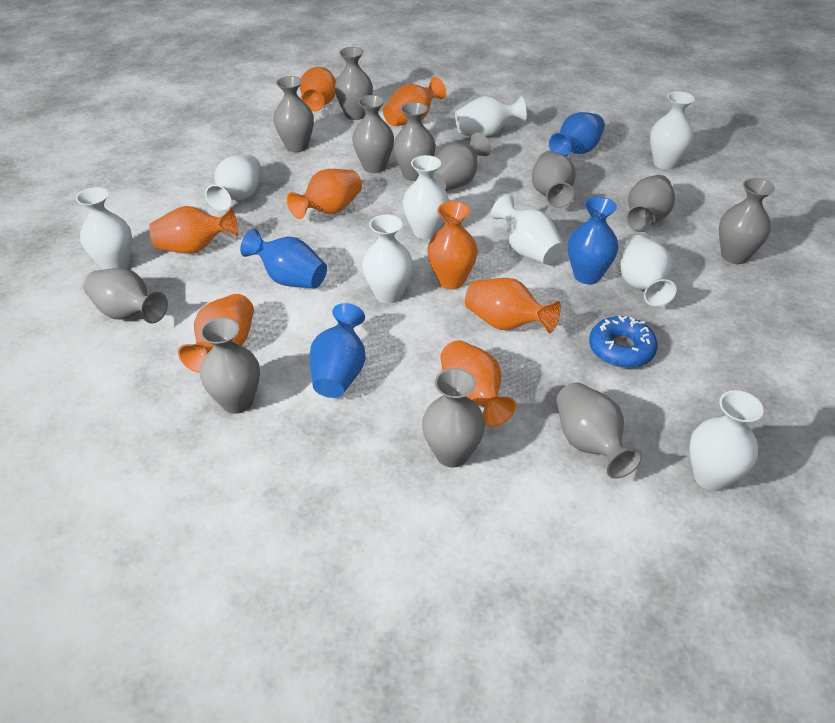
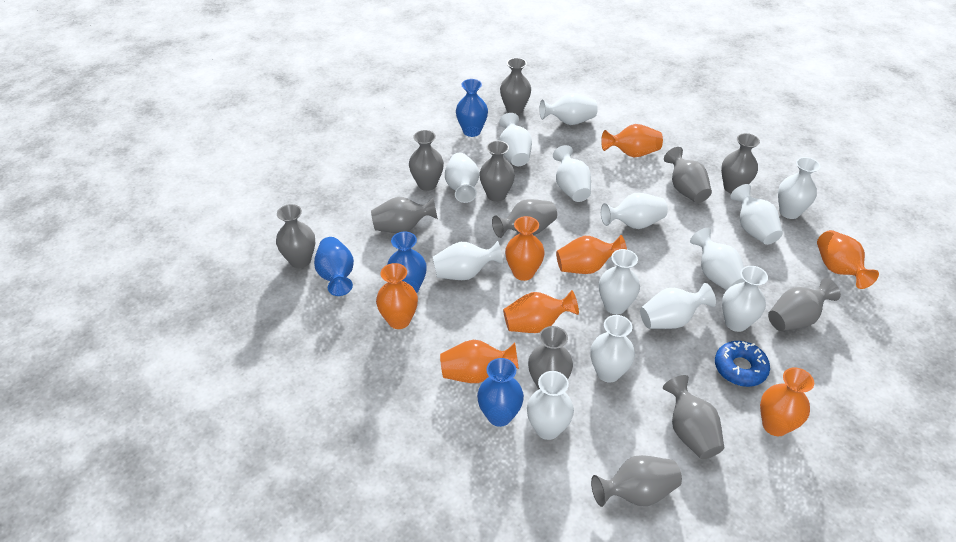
white vase: 9 -> 14

